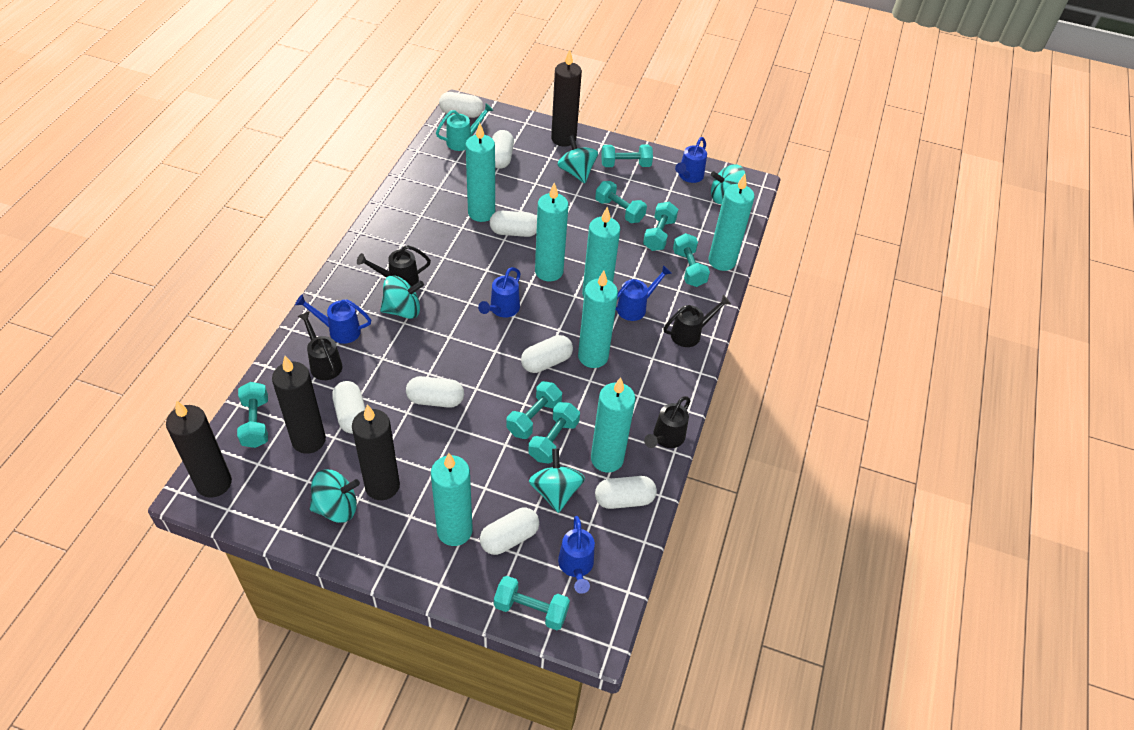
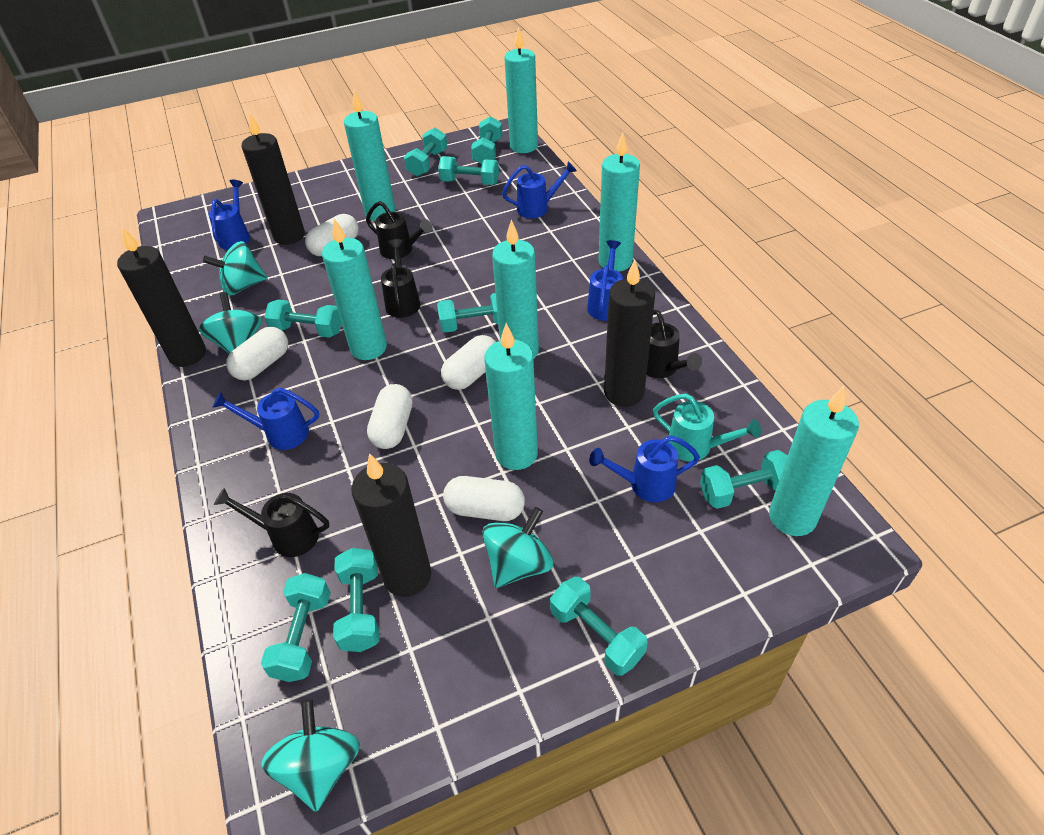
turquoise dumbbell: 8 -> 9
turquoise spinning top: 5 -> 4
white capsule: 8 -> 5

